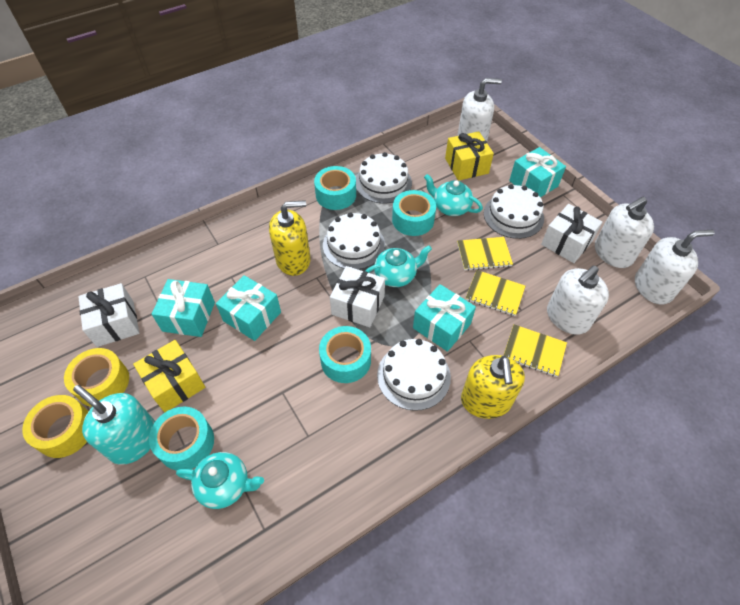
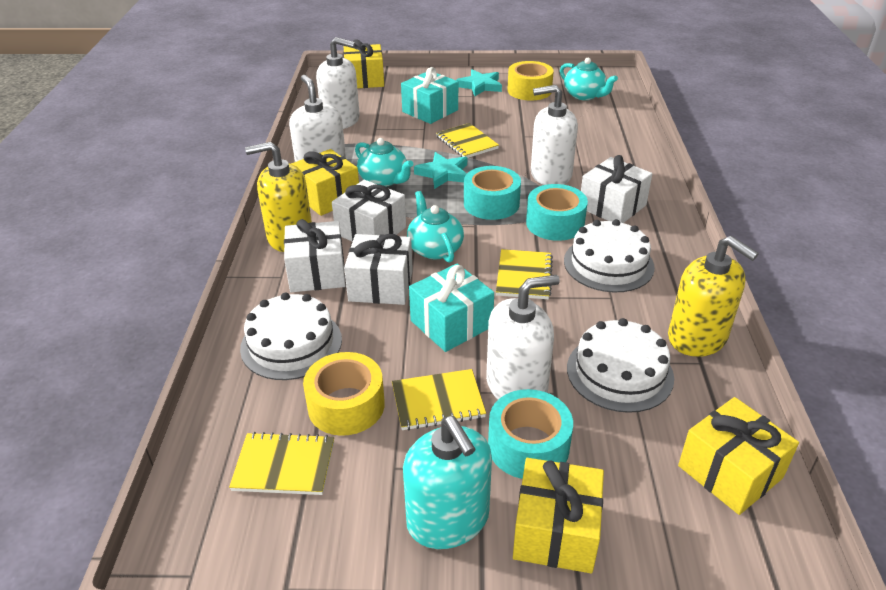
turquoise gift: 4 -> 2
turquoise star: 0 -> 2
turquoise tape: 4 -> 3
white cake: 4 -> 3
white gift: 3 -> 4
yellow gift: 2 -> 4
yellow notebook: 3 -> 4

